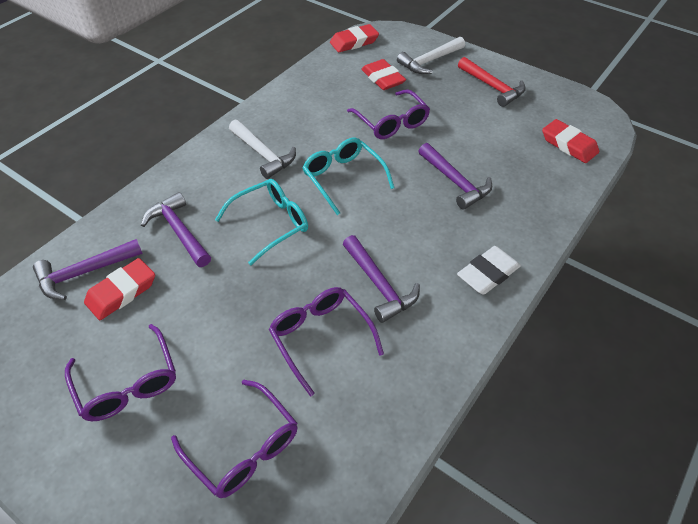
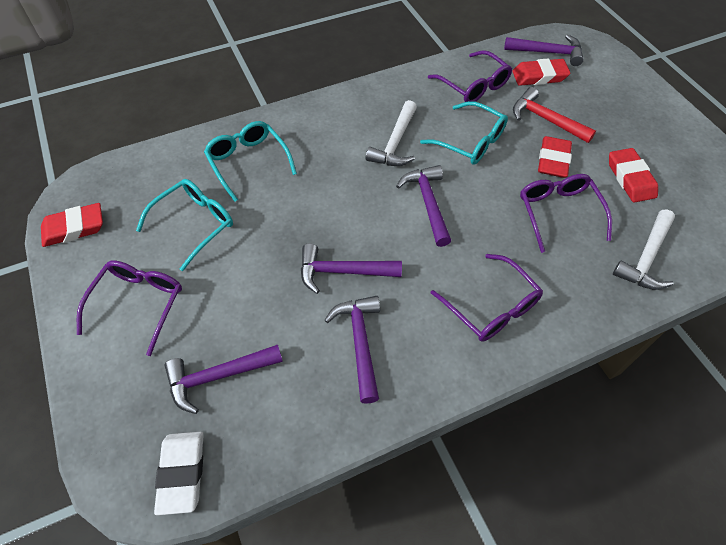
purple hammer: 4 -> 5
turquoise glasses: 2 -> 3

